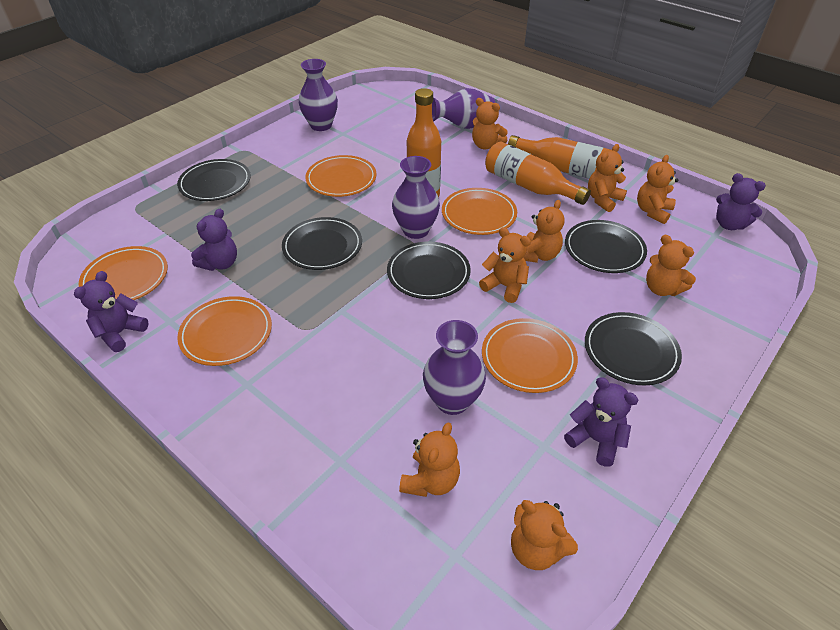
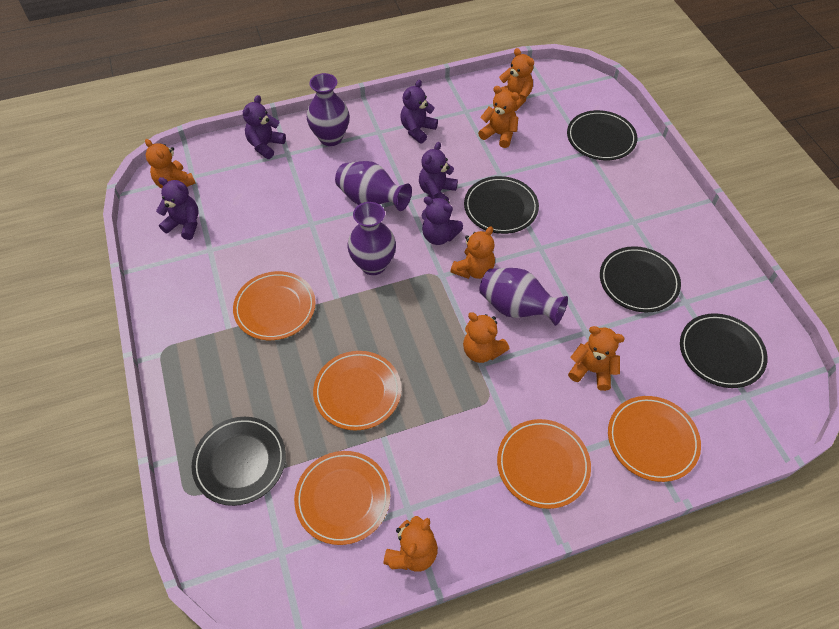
orange bottle: 3 -> 0
orange teddy bear: 8 -> 7
purple teddy bear: 4 -> 5

